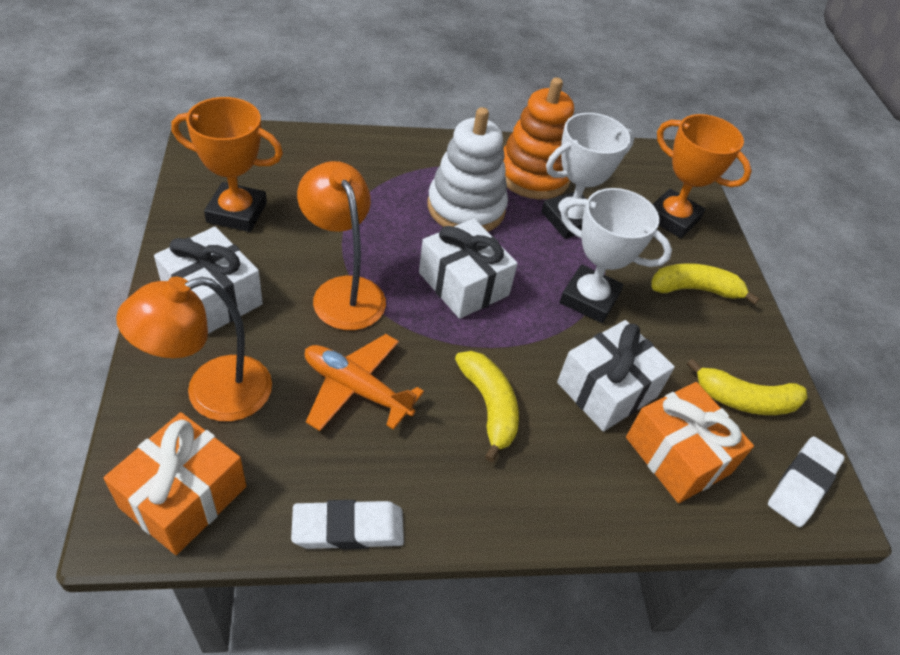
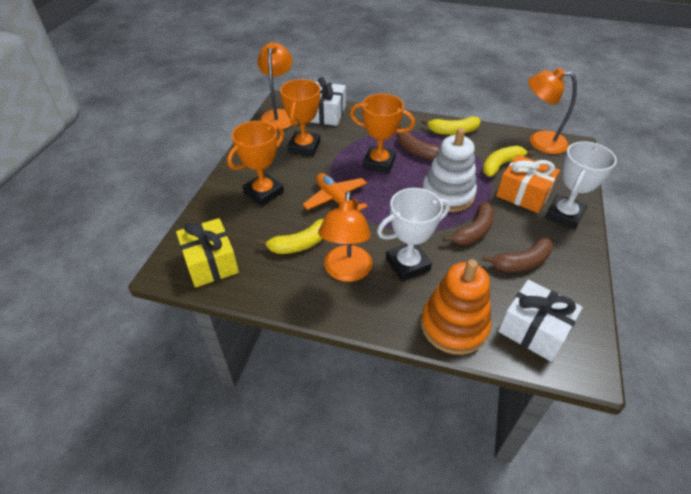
brown banana: 0 -> 3
orange gift: 2 -> 1
orange lamp: 2 -> 3
orange trophy: 2 -> 3
white eraser: 2 -> 0
white gift: 3 -> 2
yellow gift: 0 -> 1

